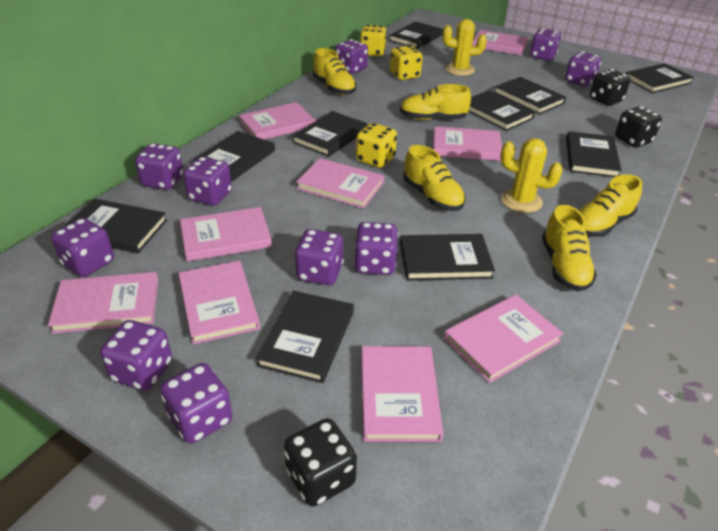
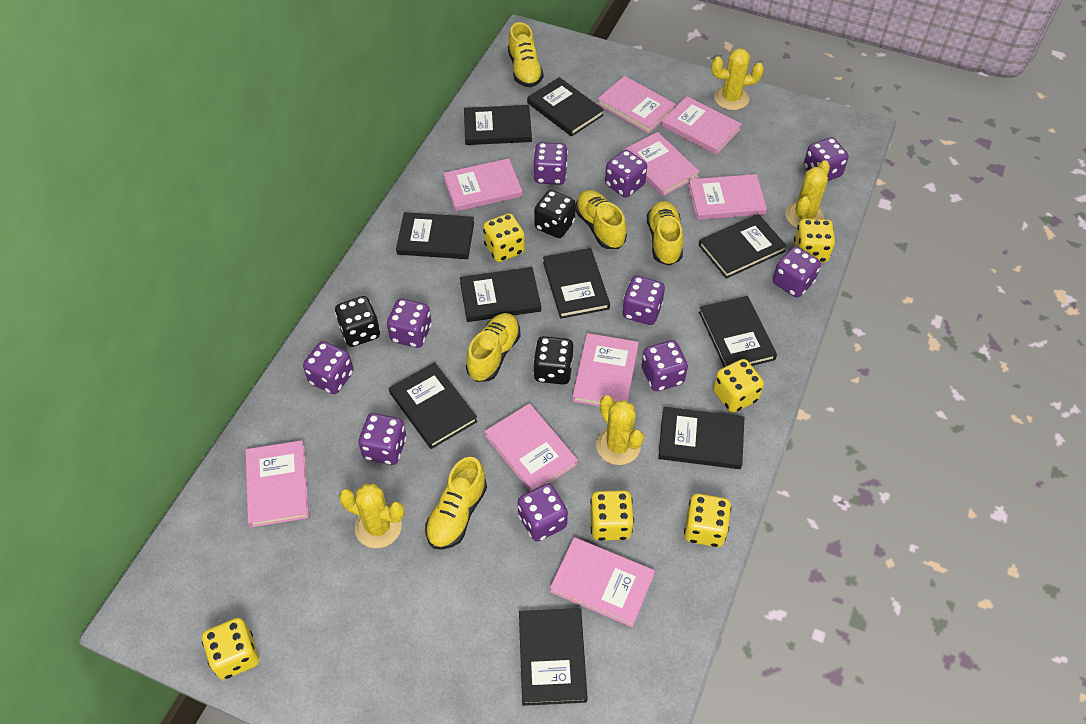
yellow cactus: 2 -> 4
yellow dice: 3 -> 6

